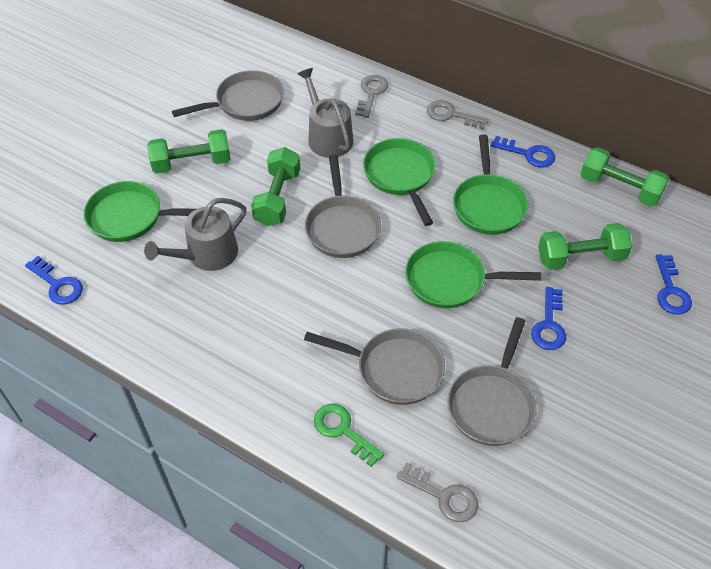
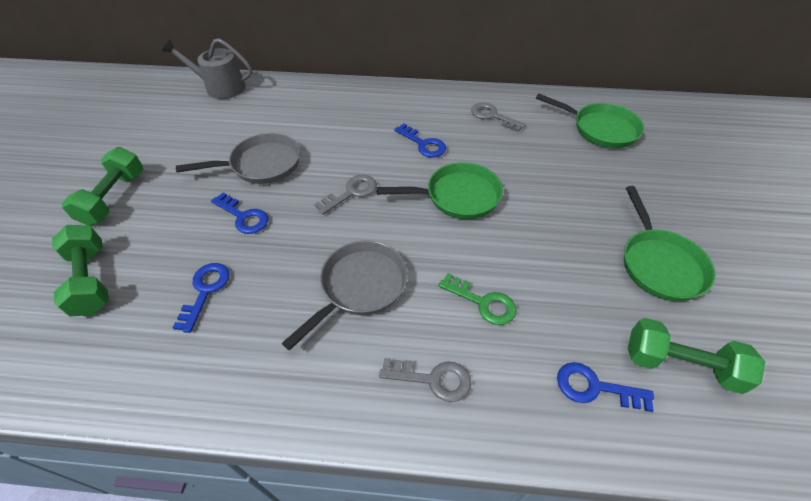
green dumbbell: 4 -> 3
green pan: 4 -> 3
grey pan: 4 -> 2
grey watering can: 2 -> 1

